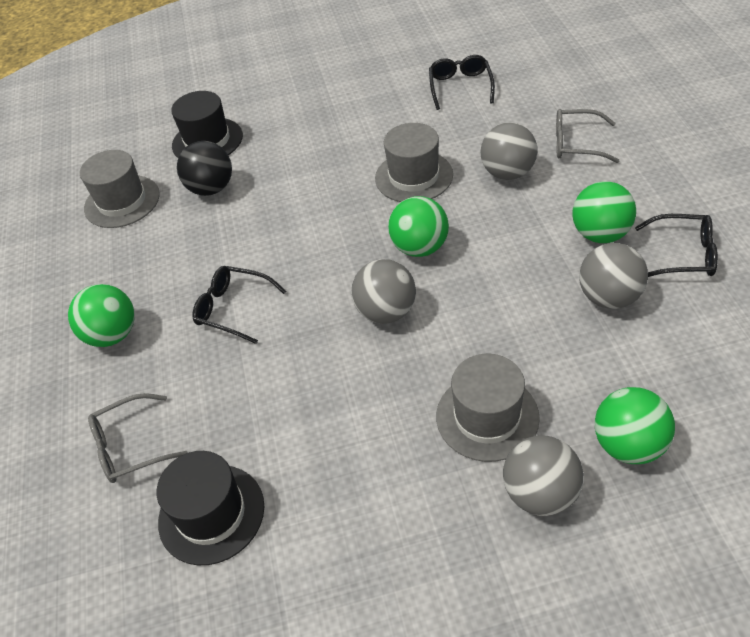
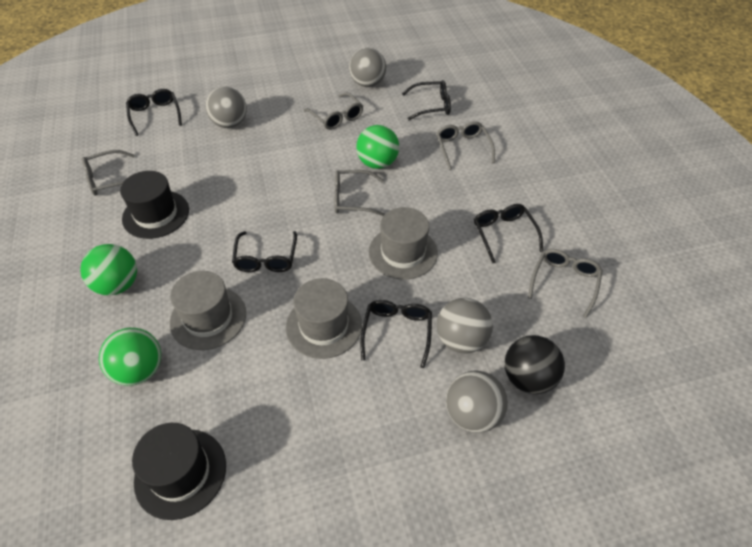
black glasses: 3 -> 5
green ball: 4 -> 3
grey glasses: 2 -> 5

